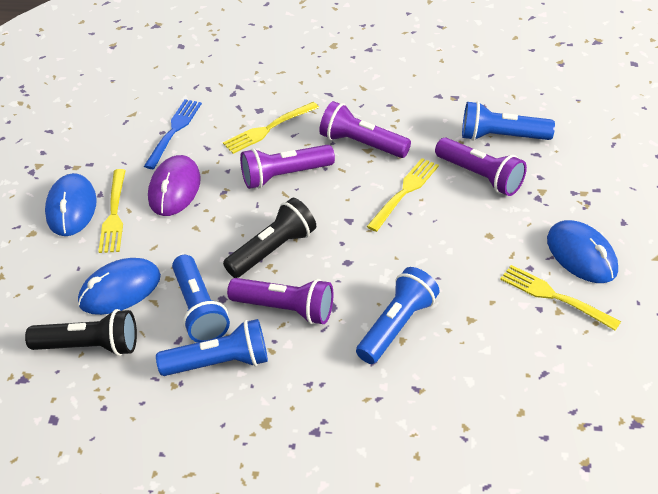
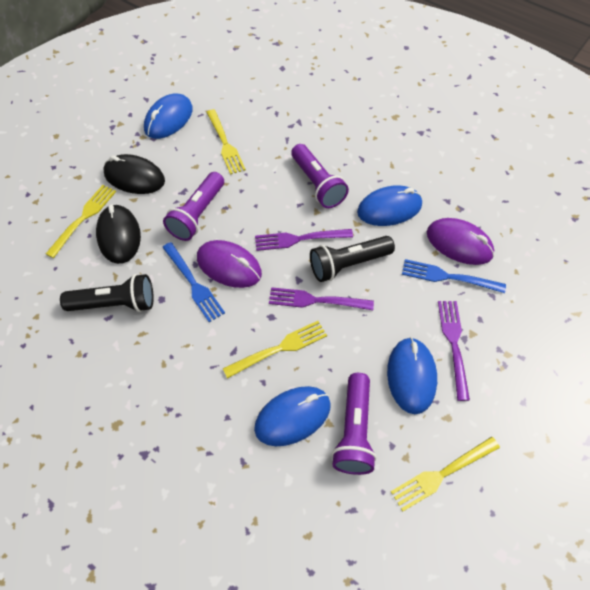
black mouse: 0 -> 2
blue flashlight: 4 -> 0
blue fork: 1 -> 2
blue mouse: 3 -> 4
purple flashlight: 4 -> 3
purple fork: 0 -> 3
purple mouse: 1 -> 2

